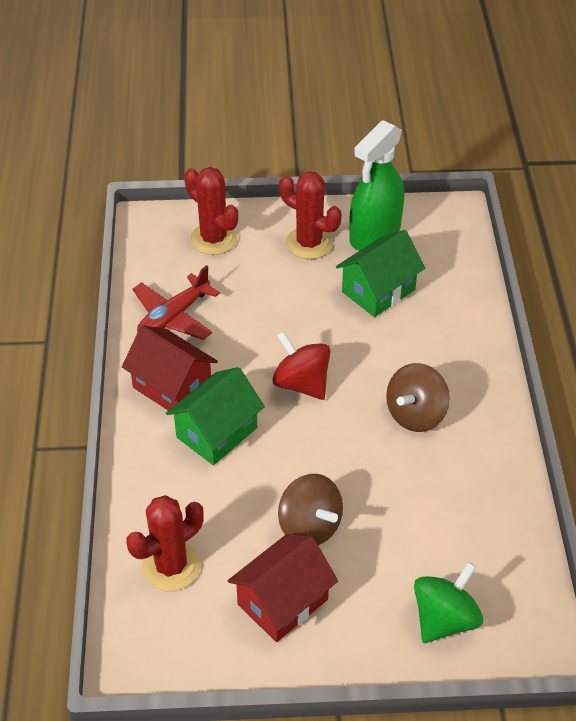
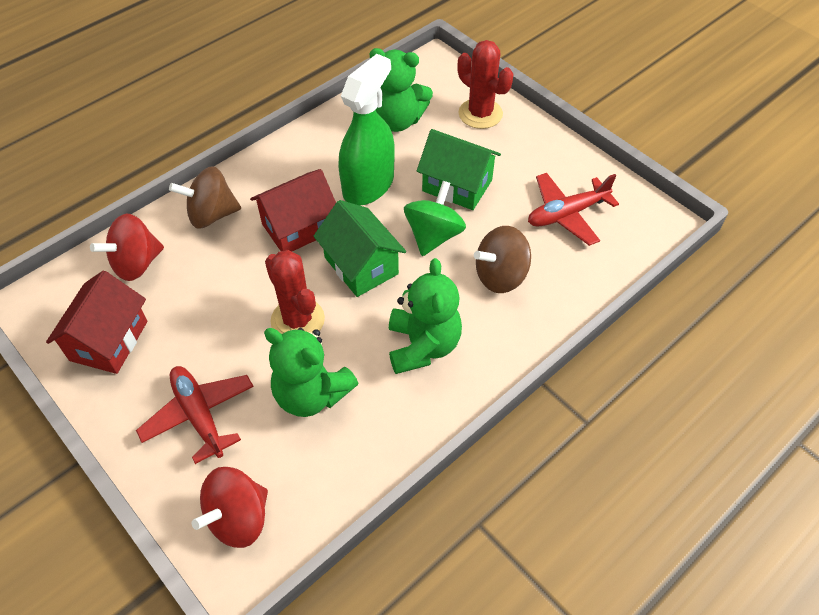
green teddy bear: 0 -> 3
red cactus: 3 -> 2
red plane: 1 -> 2
red spinning top: 1 -> 2

